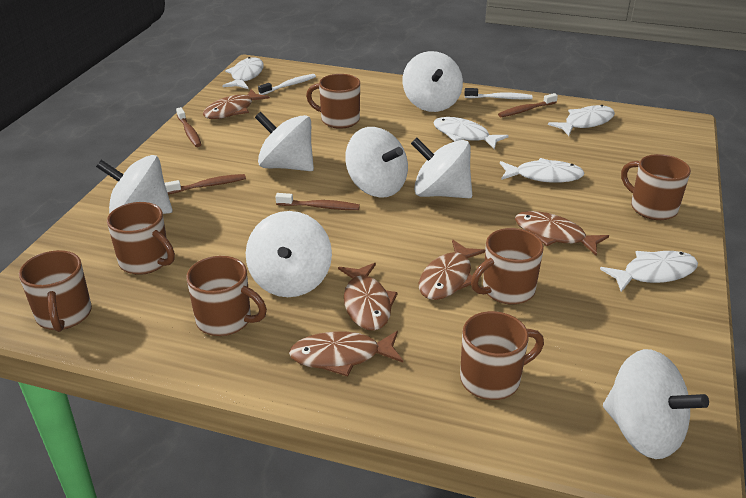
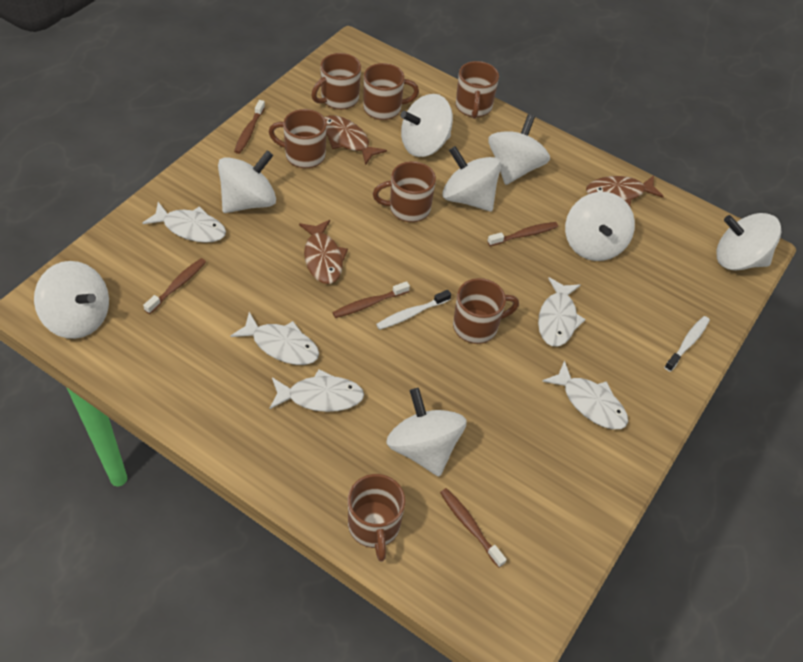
brown fish: 5 -> 3
brown toothbrush: 4 -> 5
white spinning top: 7 -> 8

